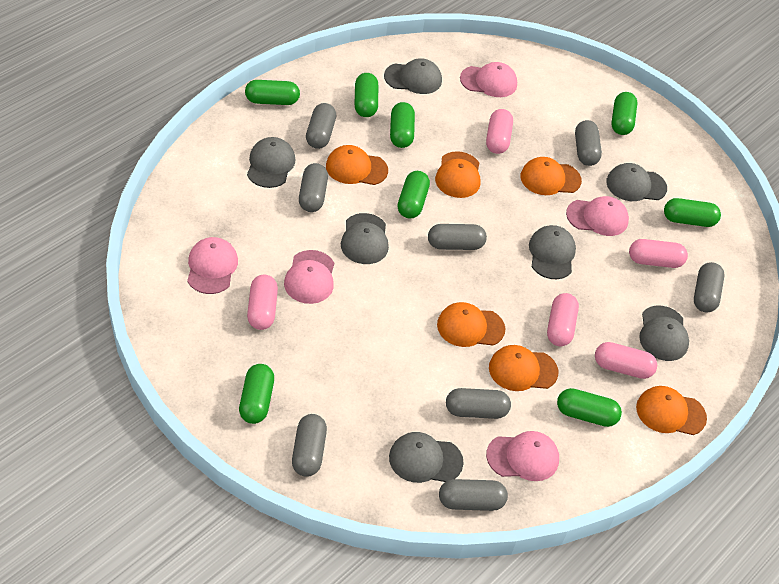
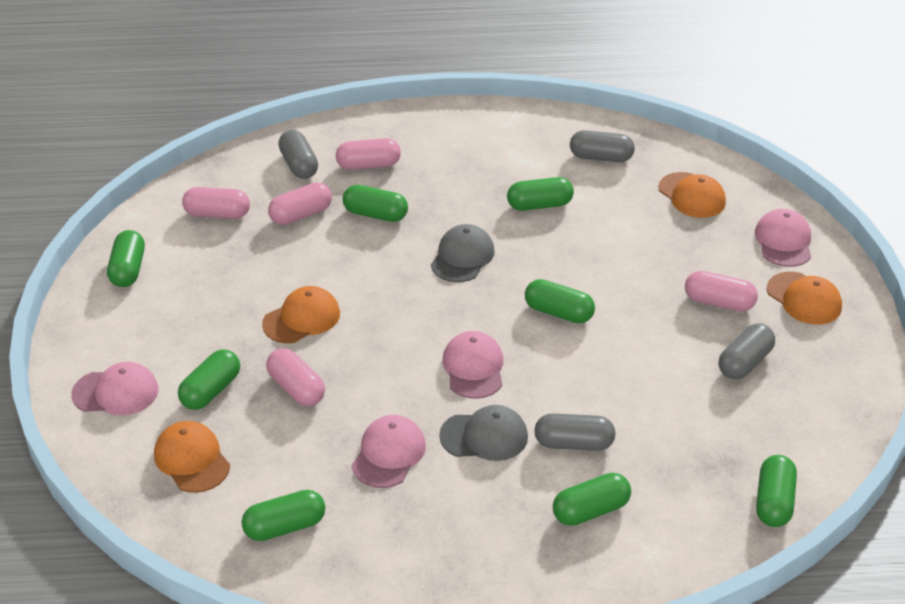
grey cap: 7 -> 2
grey capsule: 8 -> 4
orange cap: 6 -> 4
pink cap: 5 -> 4

